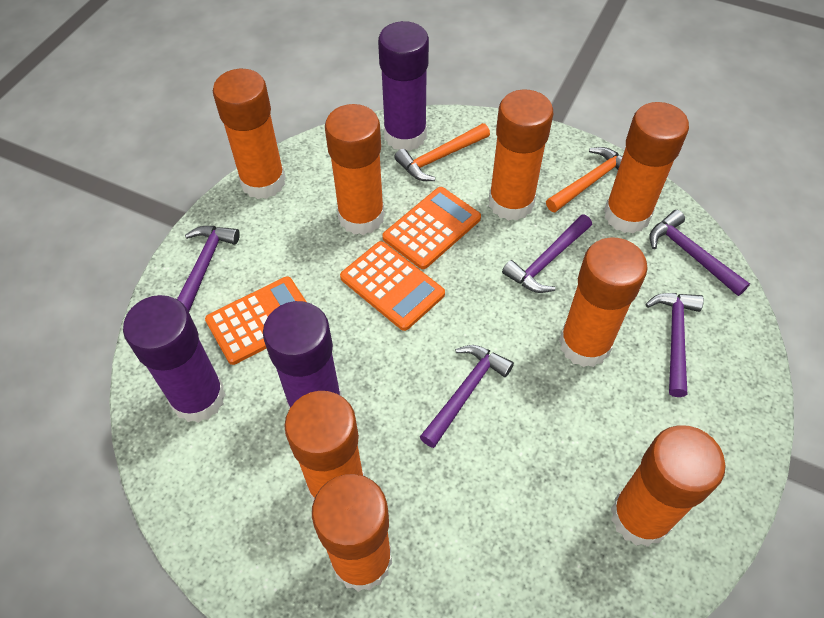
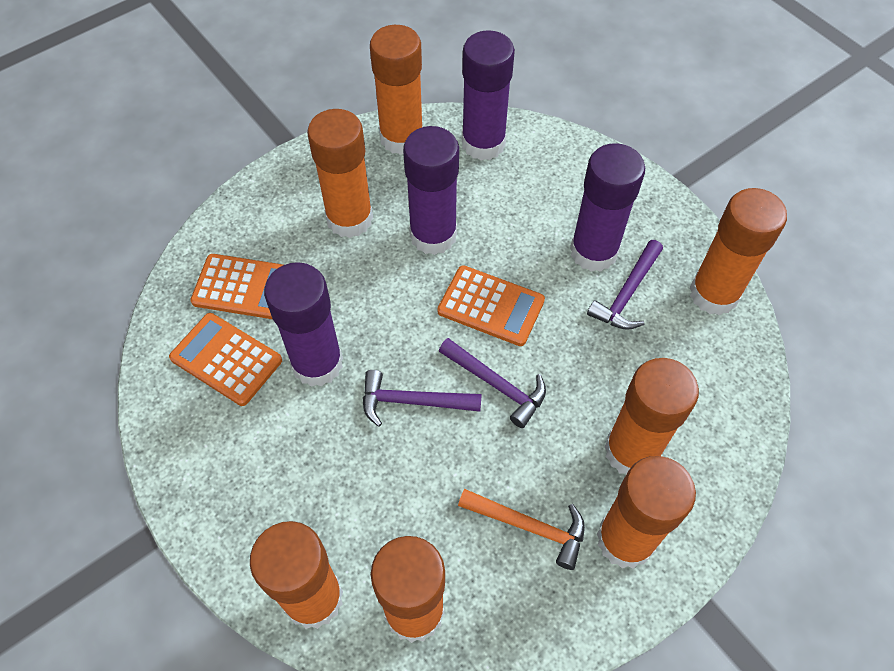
orange glue stick: 8 -> 7
orange hammer: 2 -> 1
purple glue stick: 3 -> 4
purple hammer: 5 -> 3

